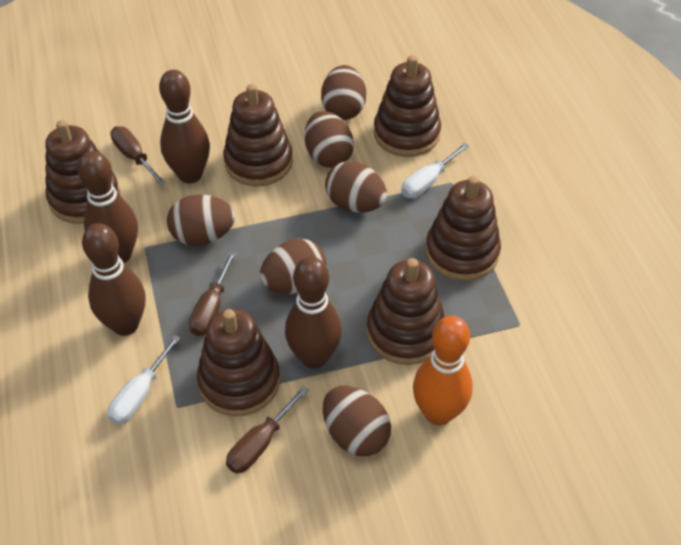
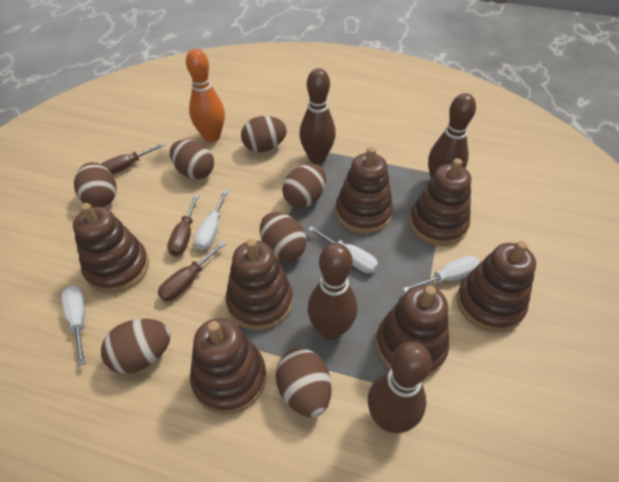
brown egg: 6 -> 7
brown stacking toy: 6 -> 7
white screwdriver: 2 -> 4

